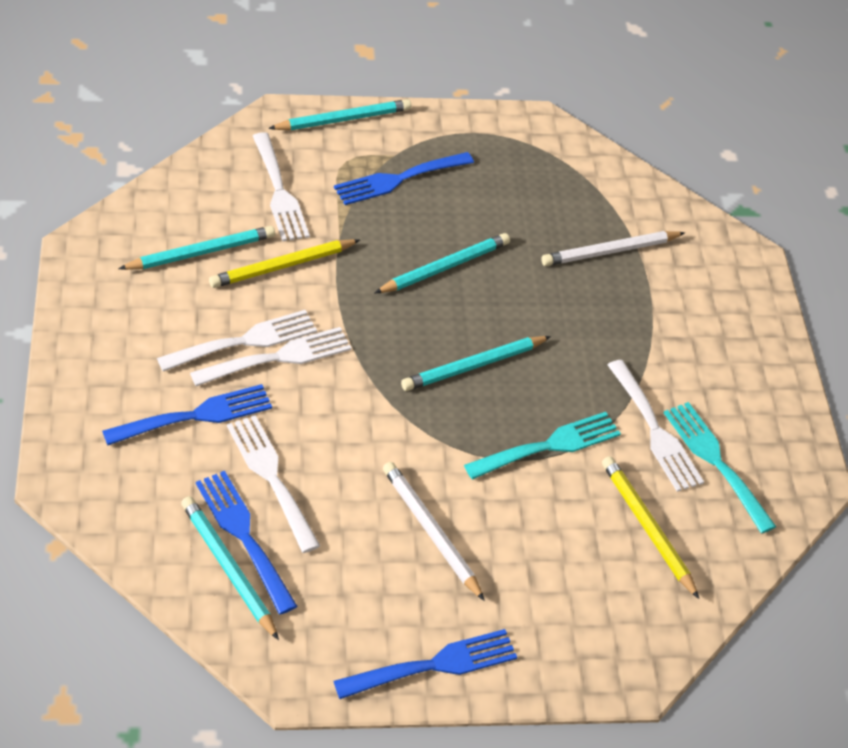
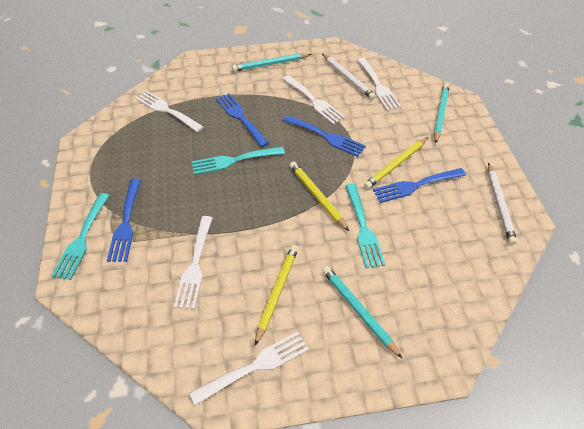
turquoise fork: 2 -> 3
turquoise pencil: 5 -> 3
yellow pencil: 2 -> 3

